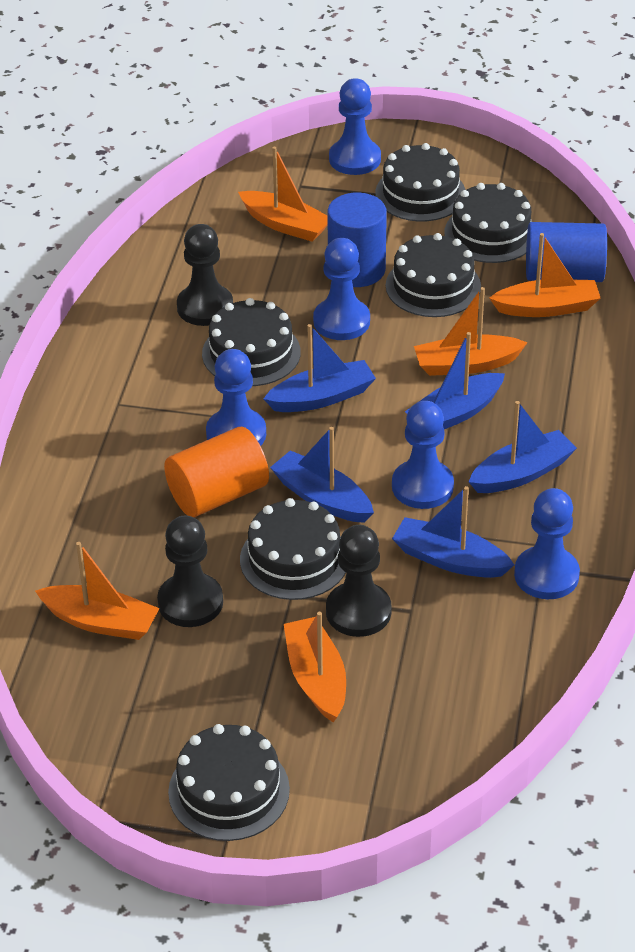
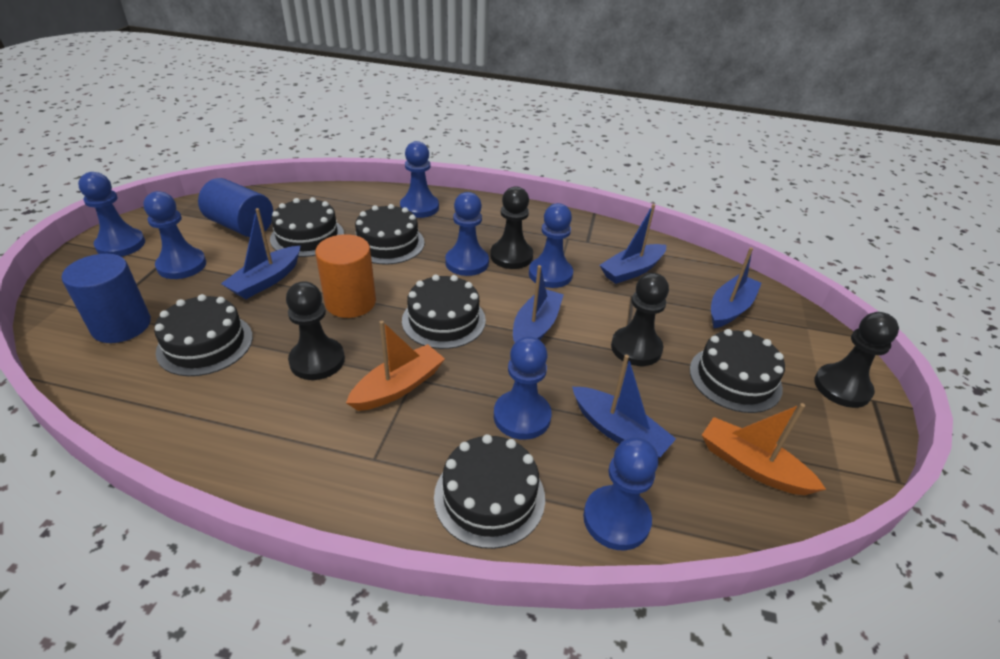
black pawn: 3 -> 4
blue pawn: 5 -> 7
orange boat: 5 -> 2

